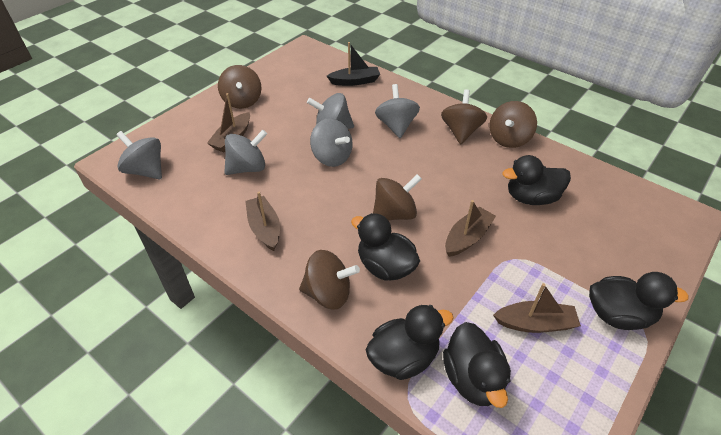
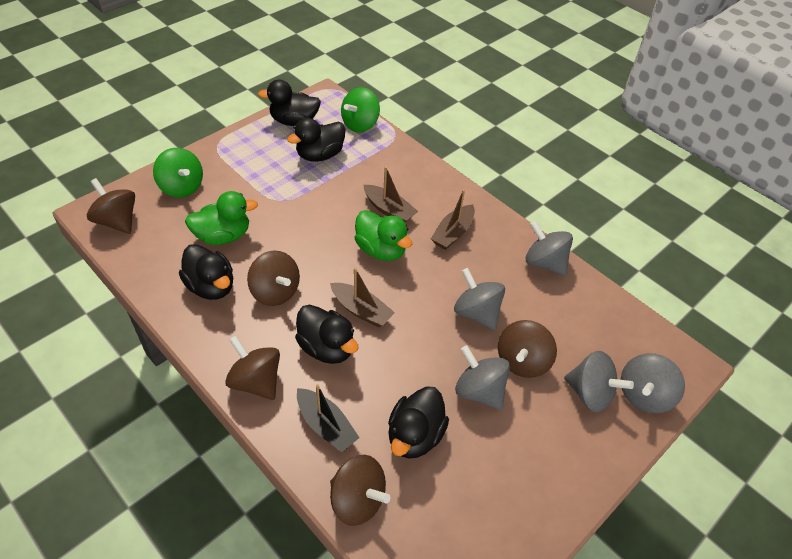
brown boat: 4 -> 3
green duck: 0 -> 2
green spinning top: 0 -> 2

